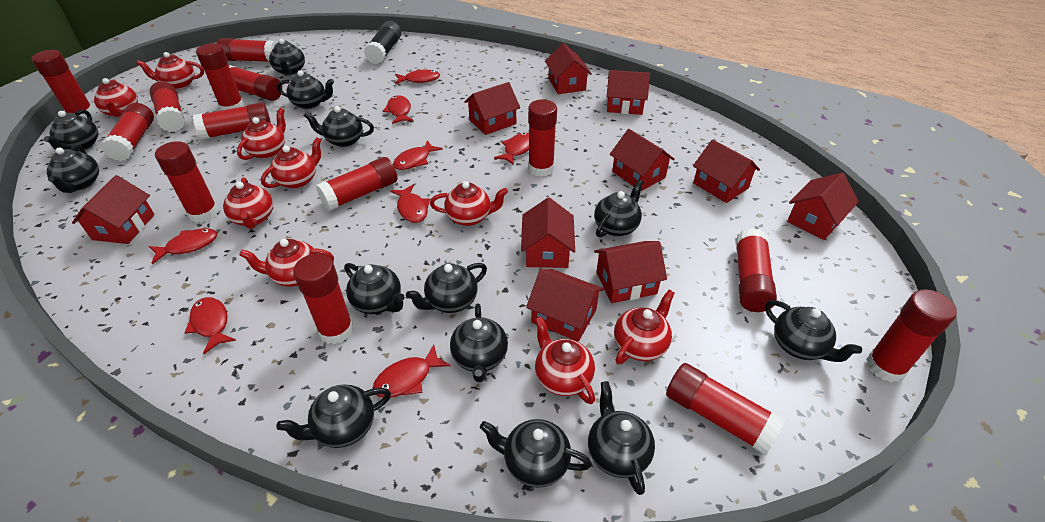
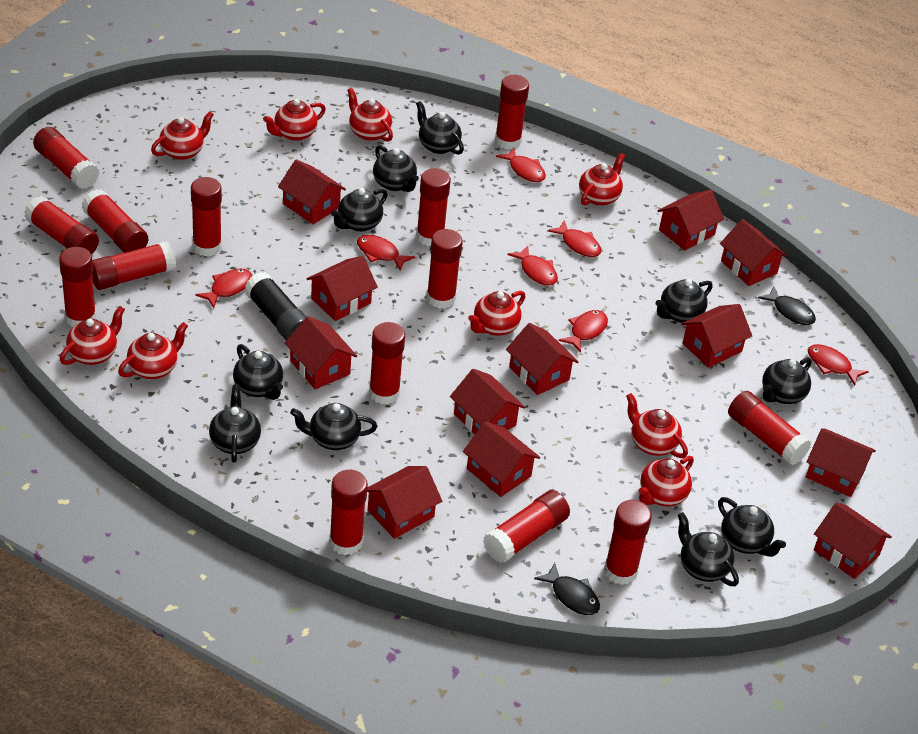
black fish: 0 -> 2
black teapot: 13 -> 10
red fish: 8 -> 7
red house: 10 -> 12

